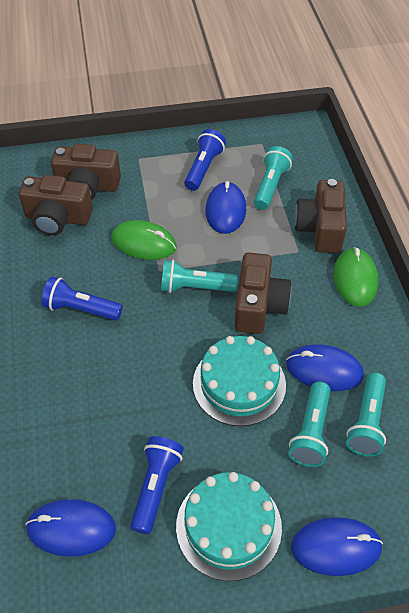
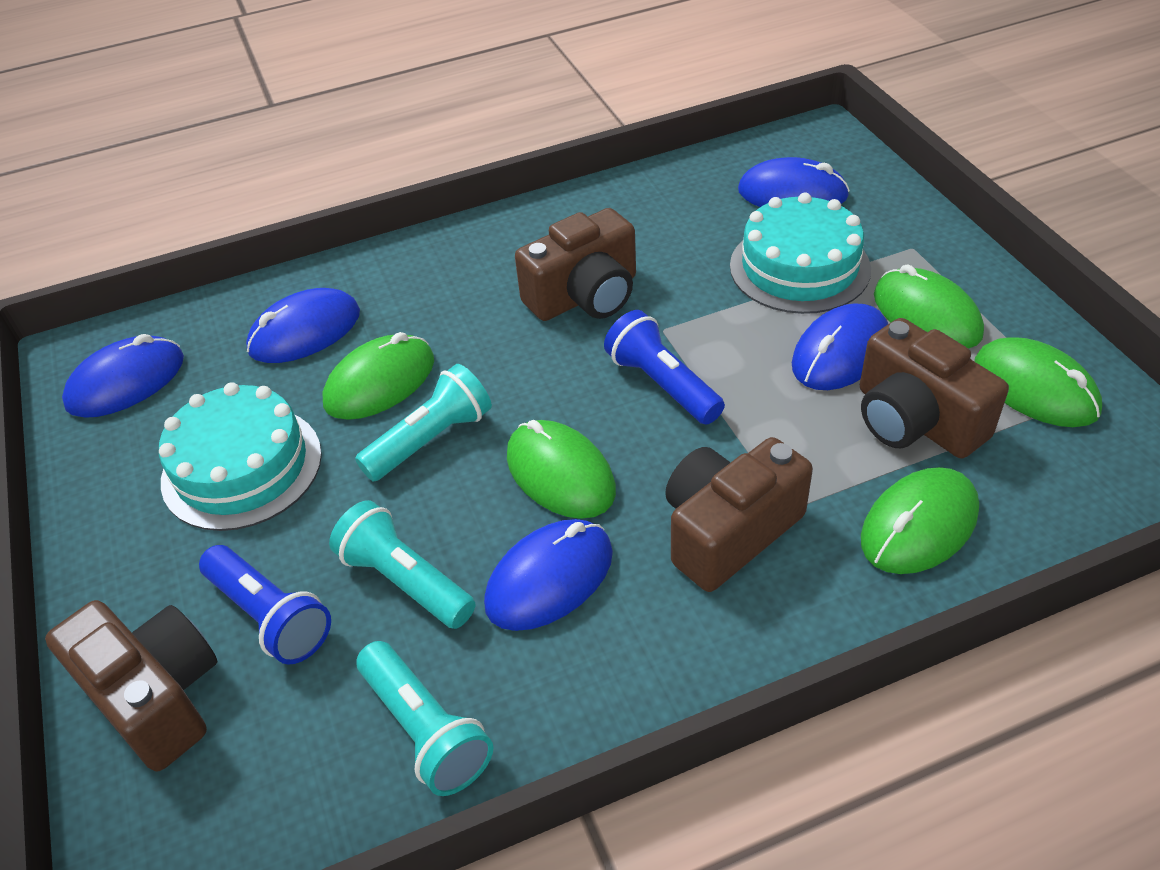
blue flashlight: 3 -> 2
blue mouse: 4 -> 5
green mouse: 2 -> 5
turquoise flashlight: 4 -> 3

